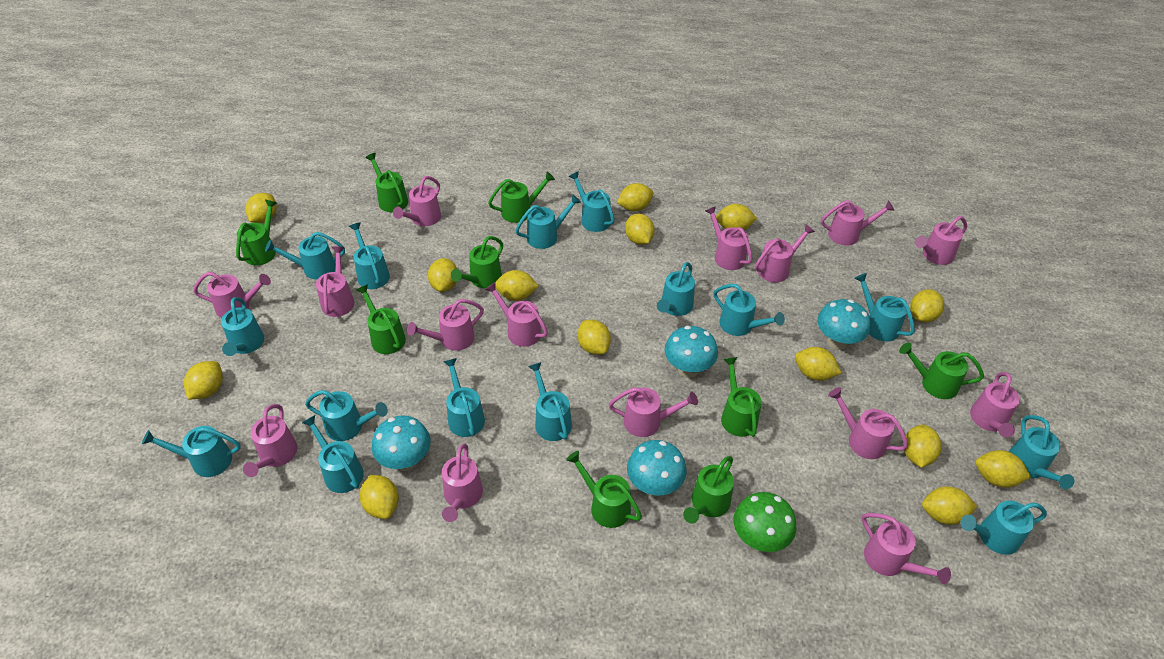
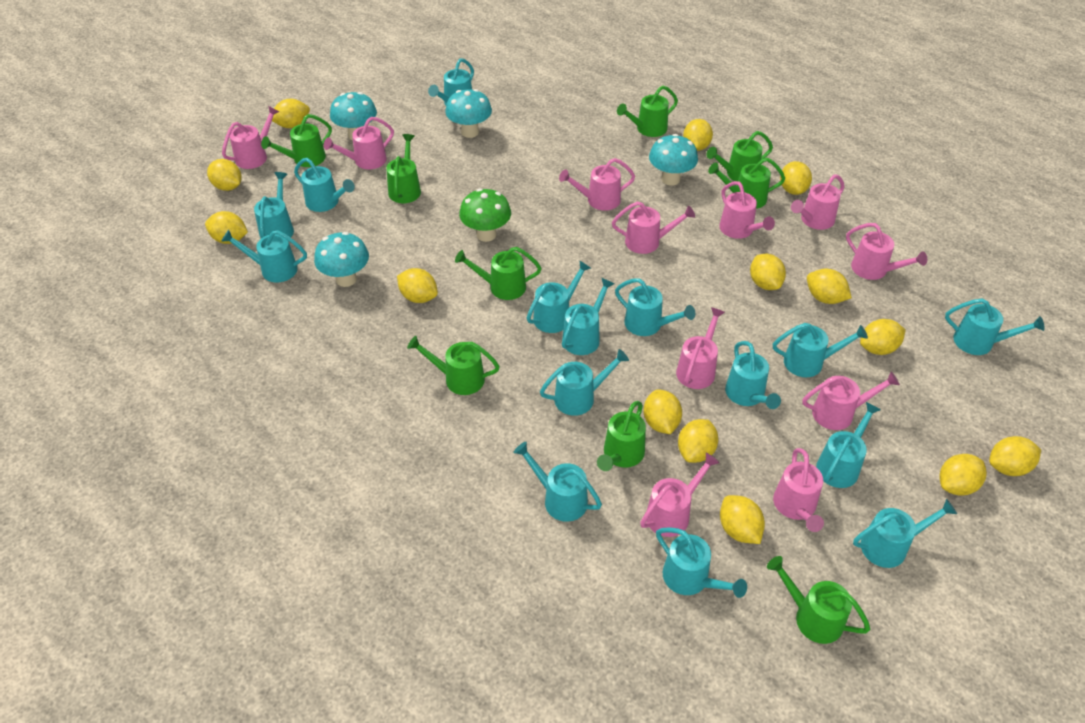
pink watering can: 15 -> 11

